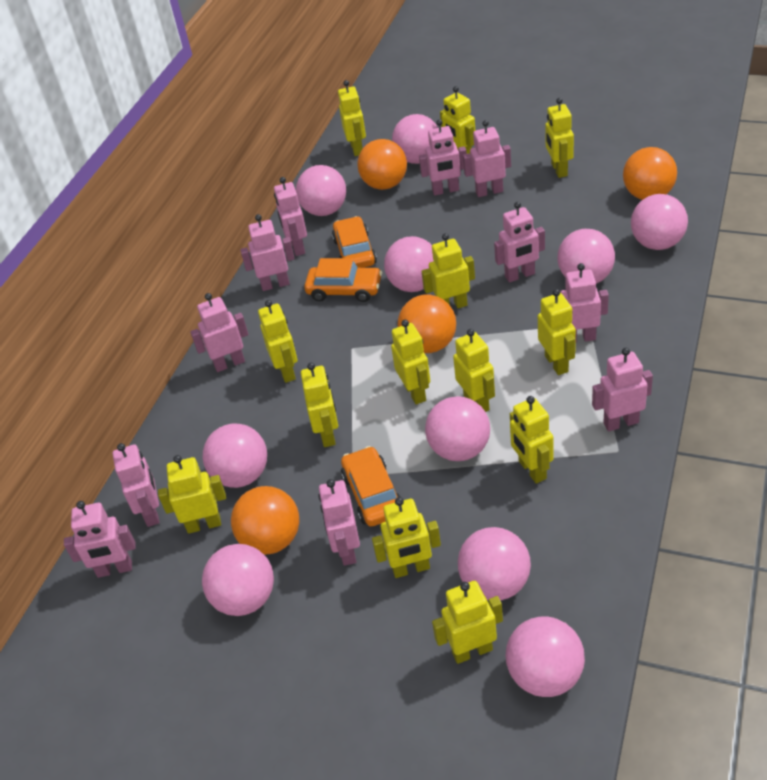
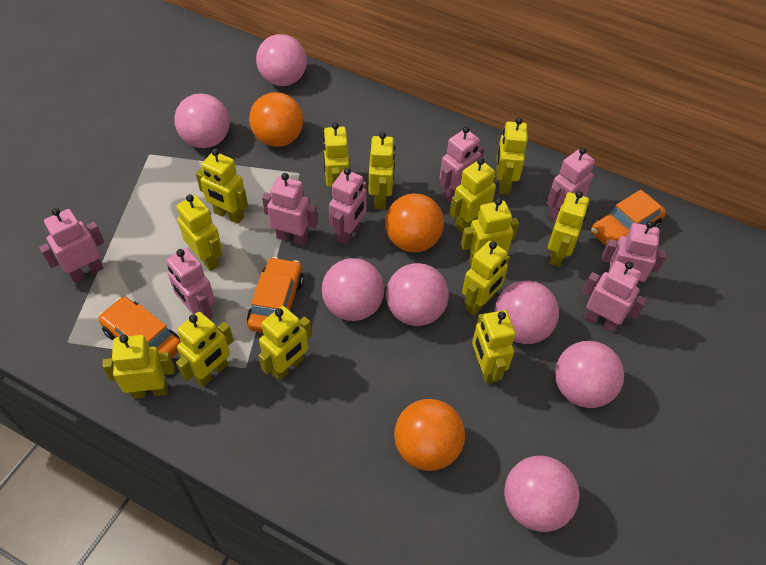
orange ball: 4 -> 3
pink ball: 10 -> 7
pink robot: 11 -> 8

